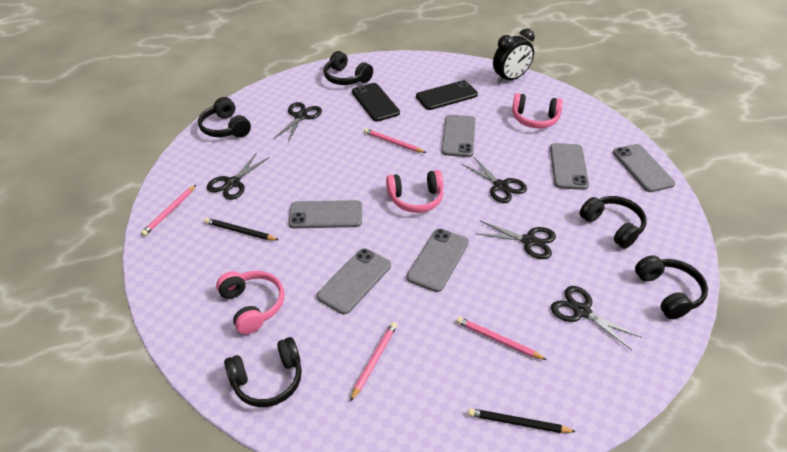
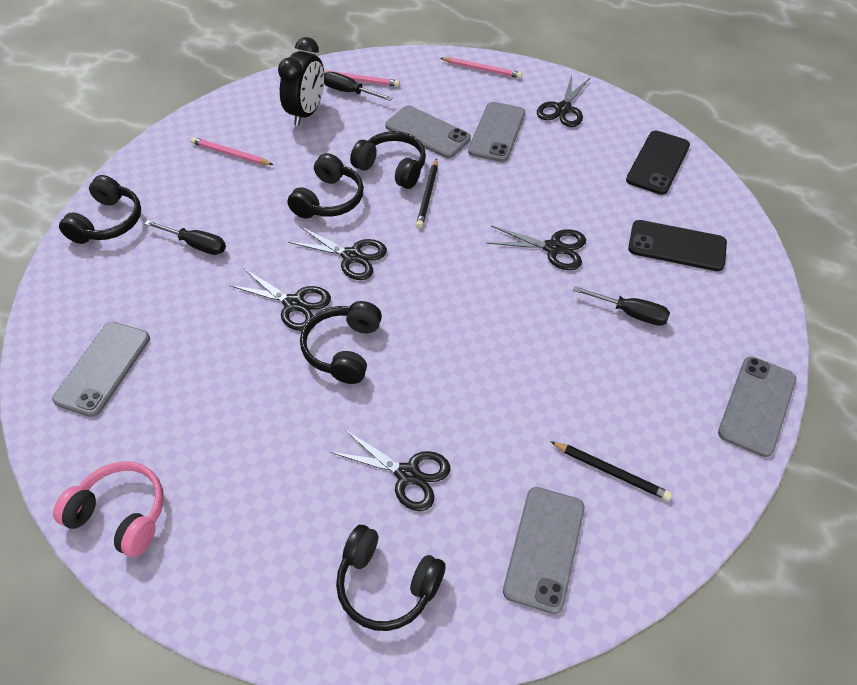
black screwdriver: 0 -> 3
grey phone: 6 -> 5
pink headphones: 3 -> 1
pink pencil: 4 -> 3

